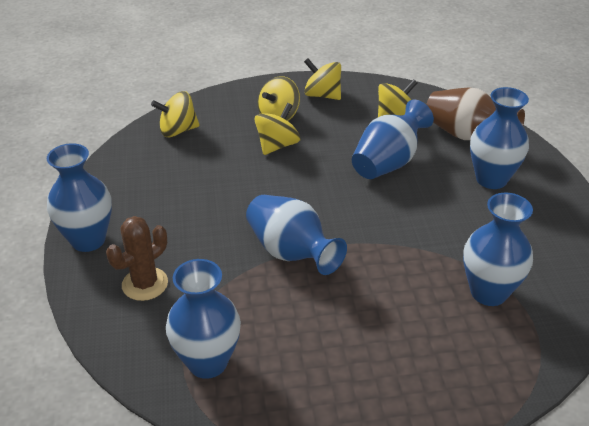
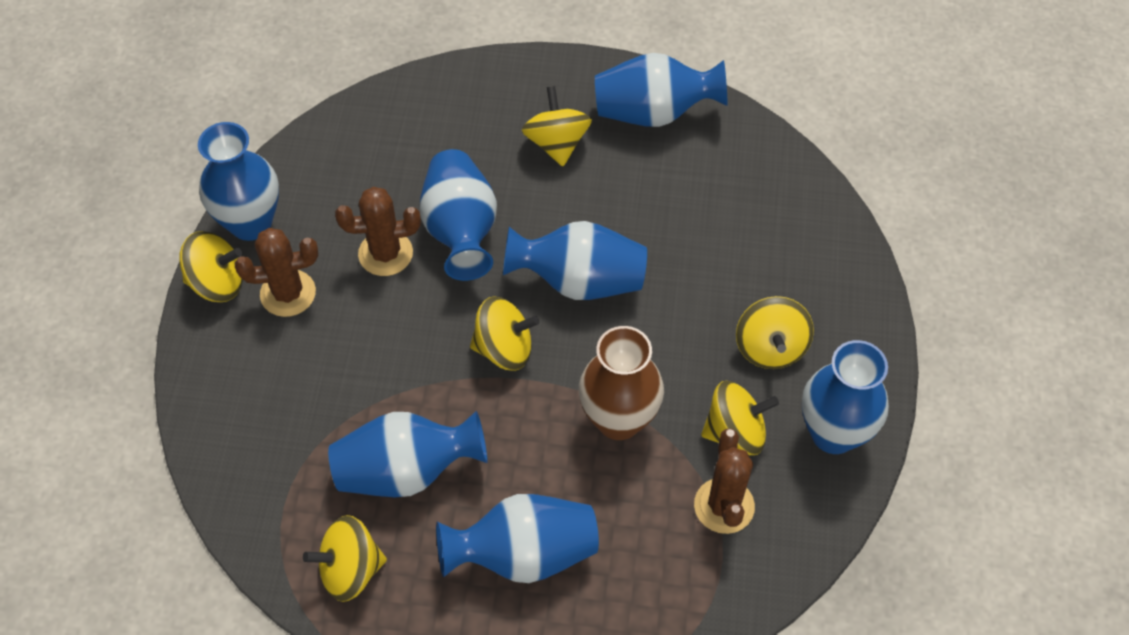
blue vase: 6 -> 7
brown cactus: 1 -> 3
yellow spinning top: 5 -> 6

